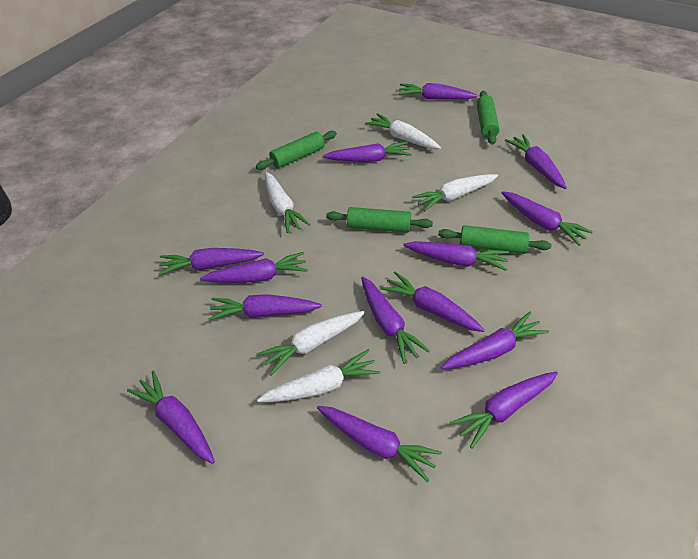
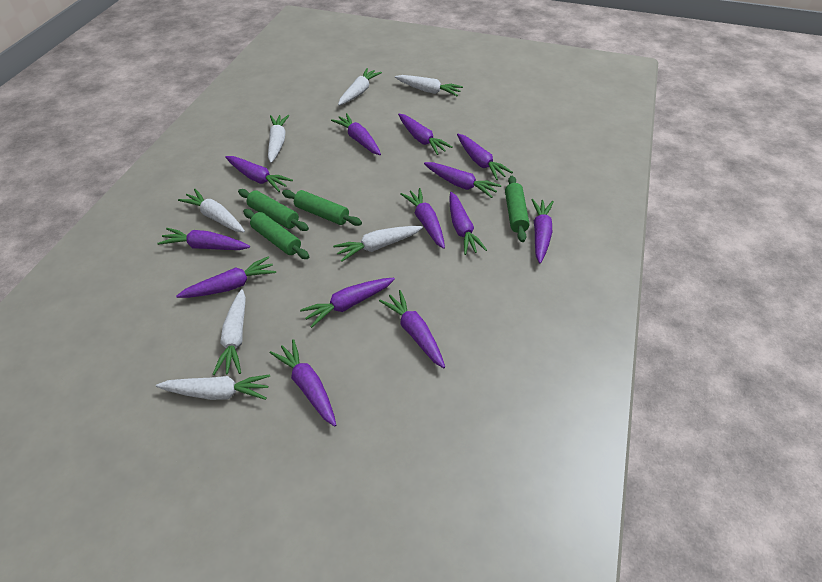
purple carrot: 14 -> 13
white carrot: 5 -> 7

